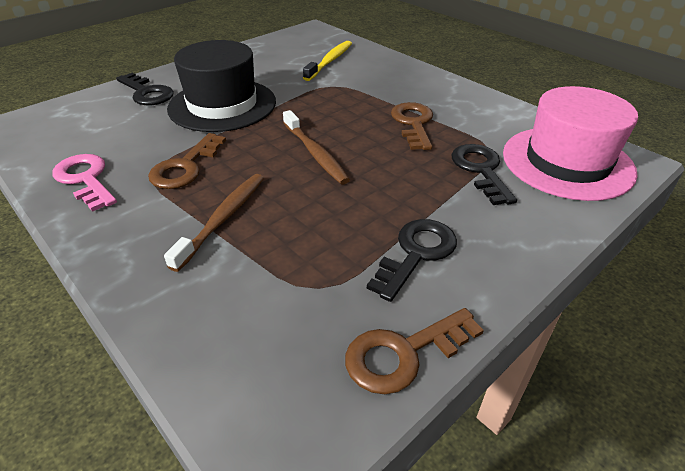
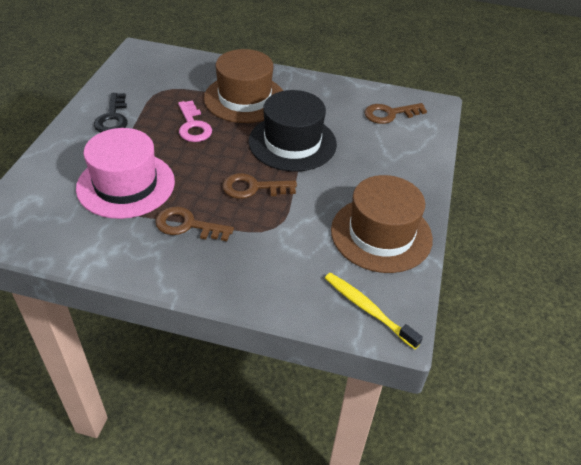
black key: 3 -> 1
brown hat: 0 -> 2
brown toothbrush: 2 -> 0

